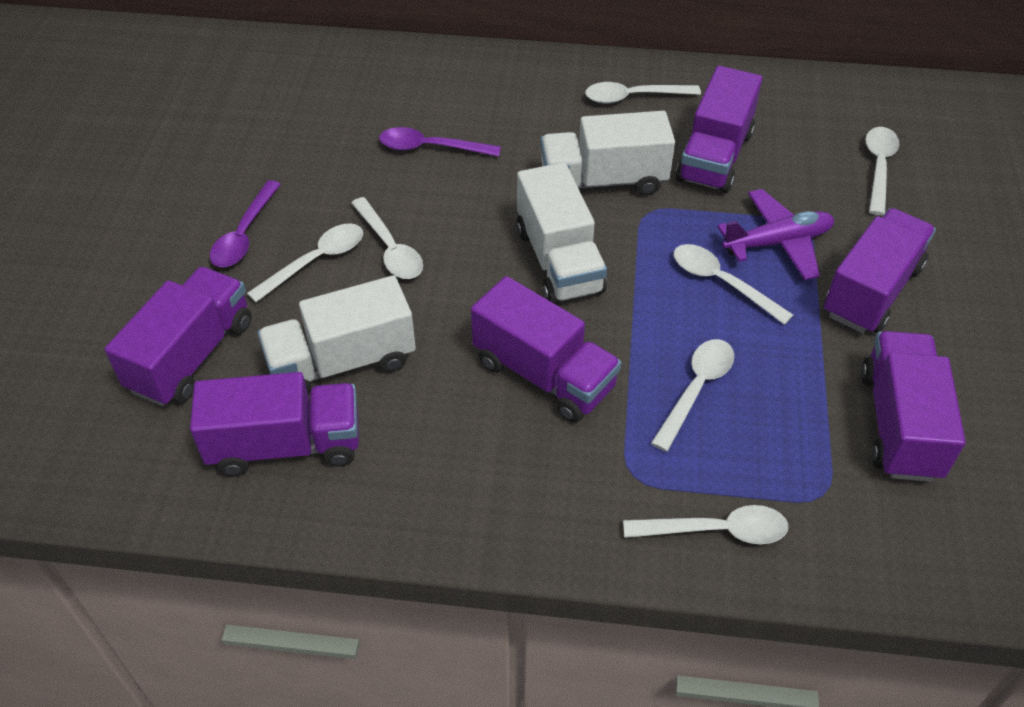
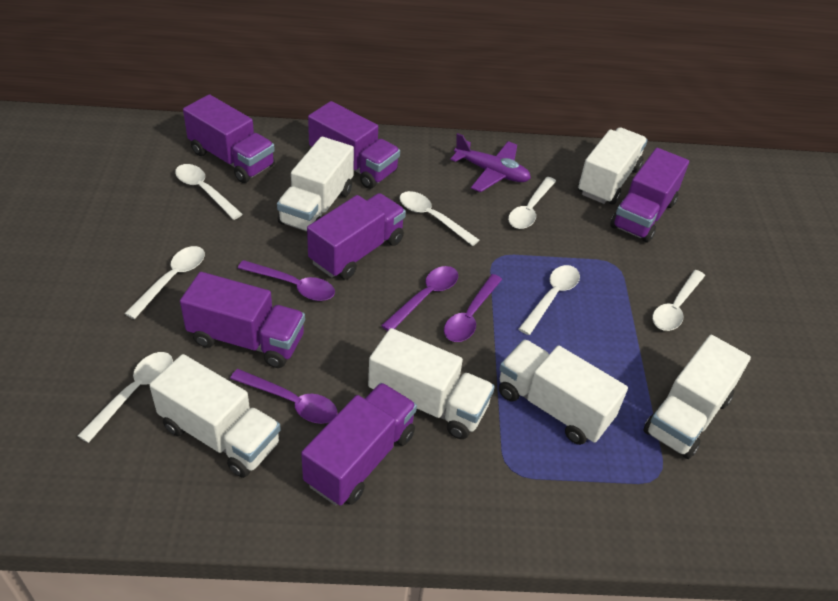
purple spoon: 2 -> 4
white truck: 3 -> 6

